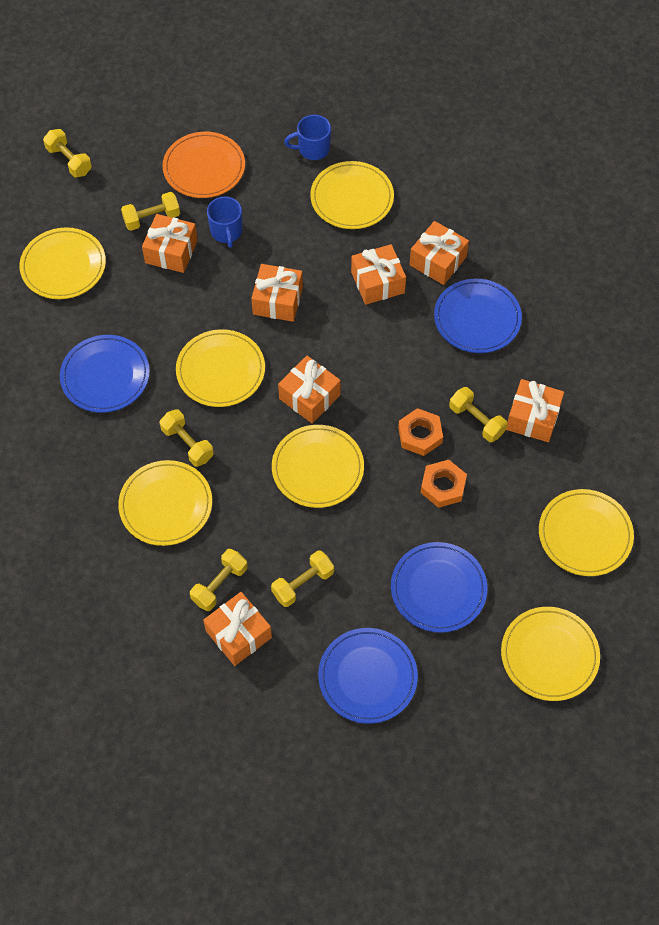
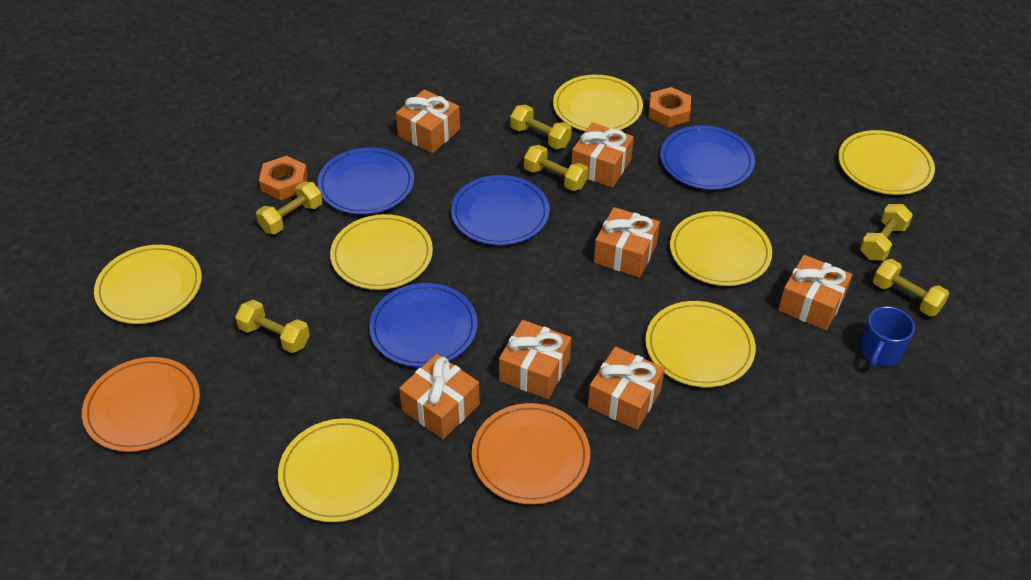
blue mug: 2 -> 1
orange plate: 1 -> 2

